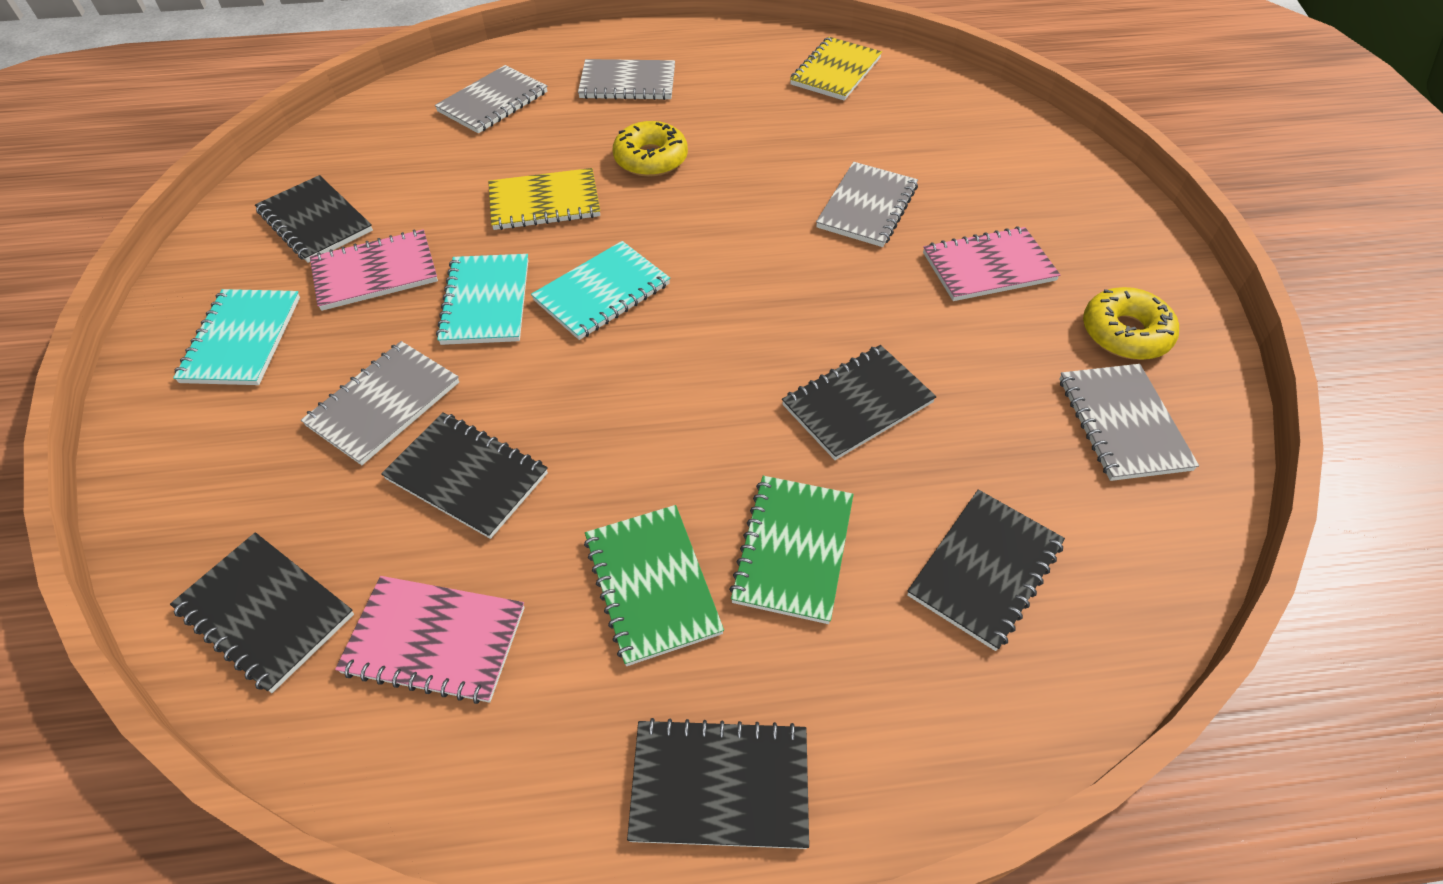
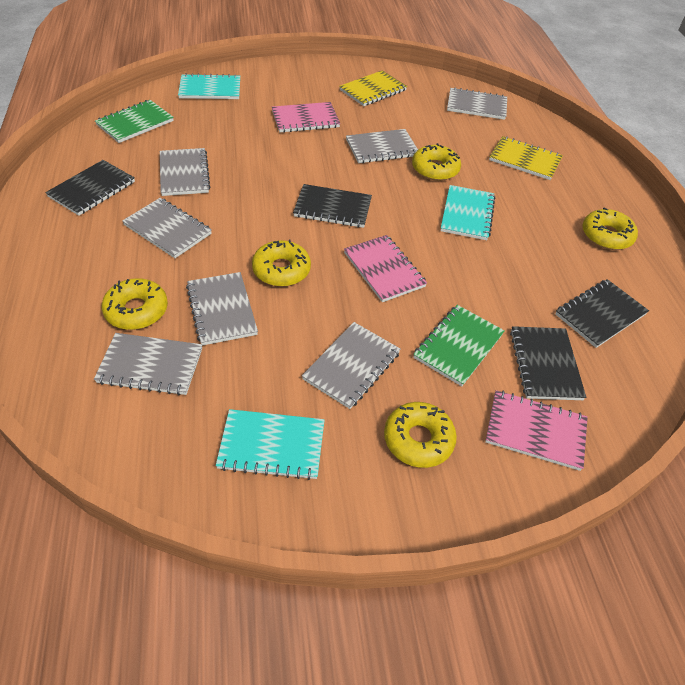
black notebook: 6 -> 4
grey notebook: 5 -> 7
yellow donut: 2 -> 5

